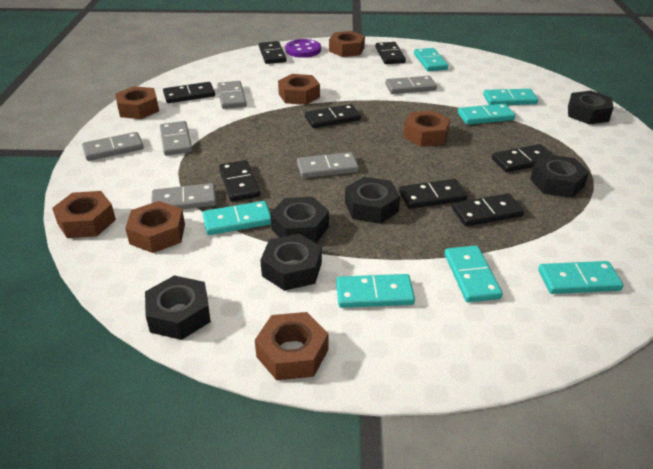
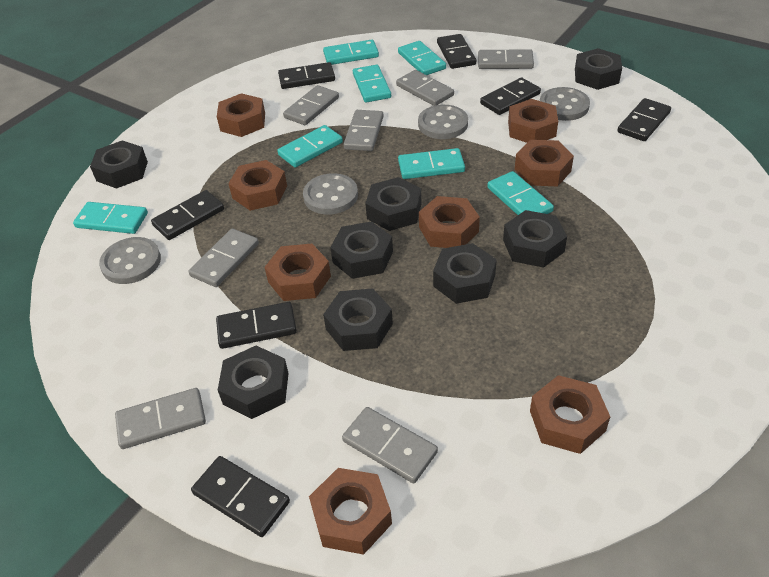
black domino: 8 -> 7
black nut: 6 -> 8
brown nut: 7 -> 8
grey button: 0 -> 4
grey domino: 6 -> 7
purple button: 1 -> 0

